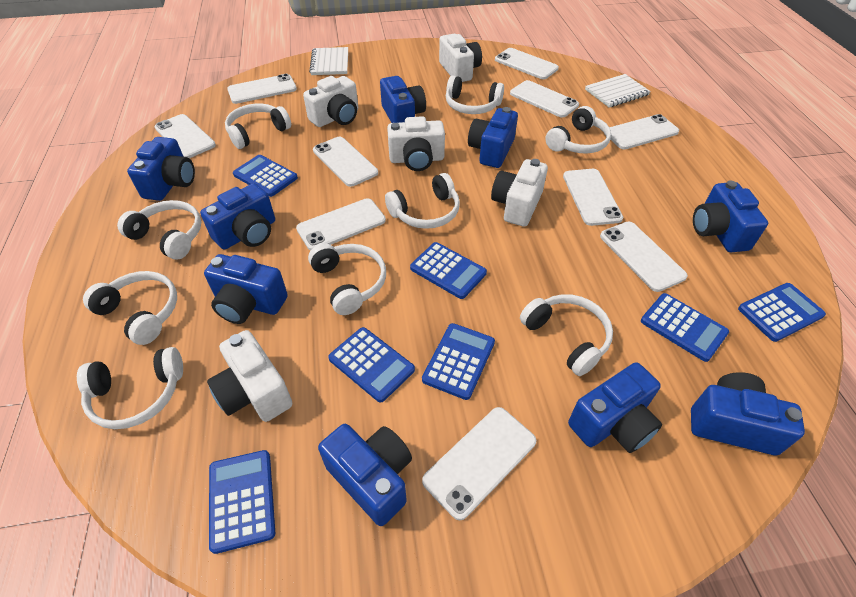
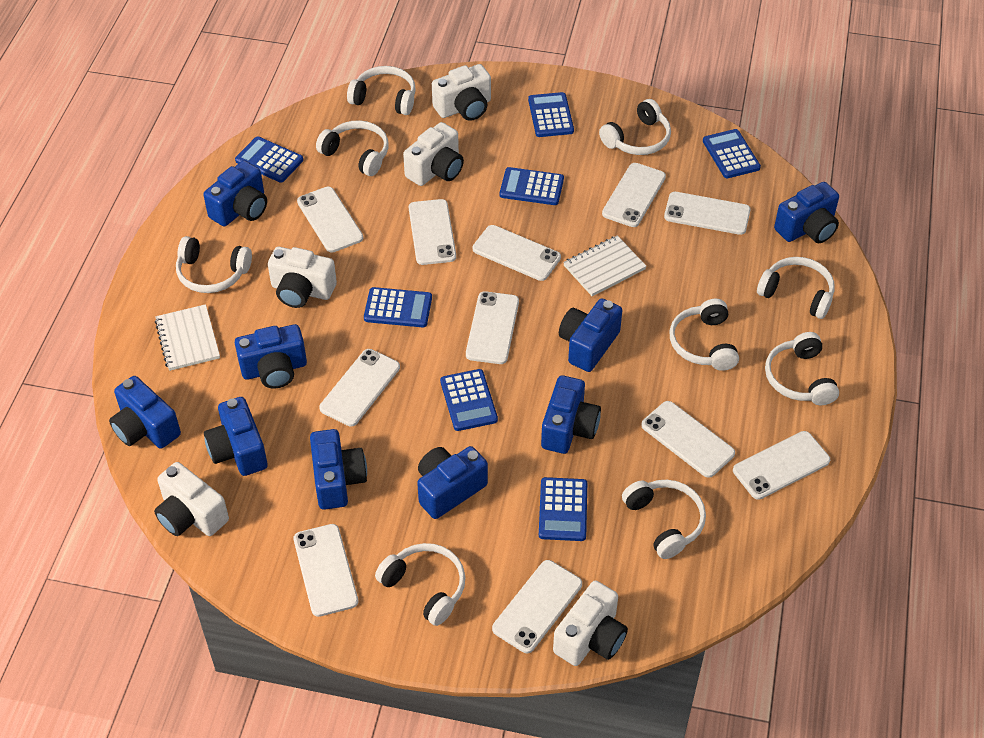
white phone: 10 -> 11

